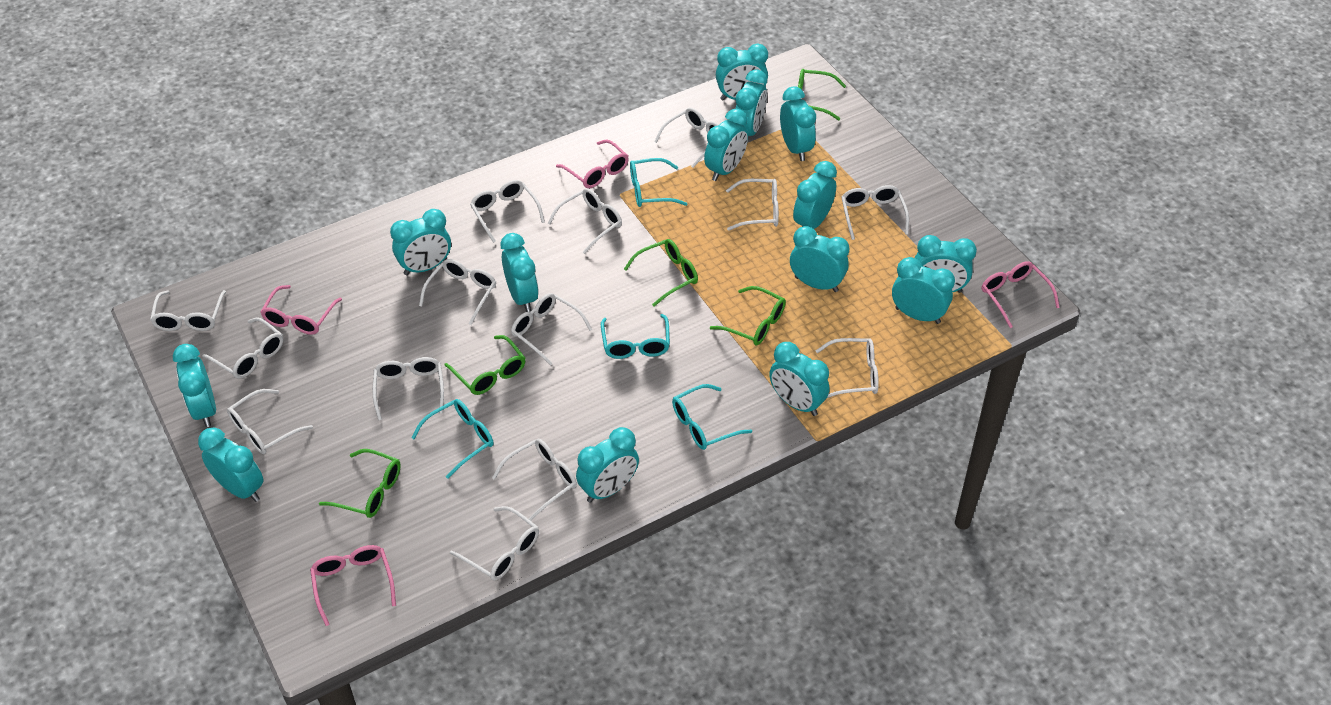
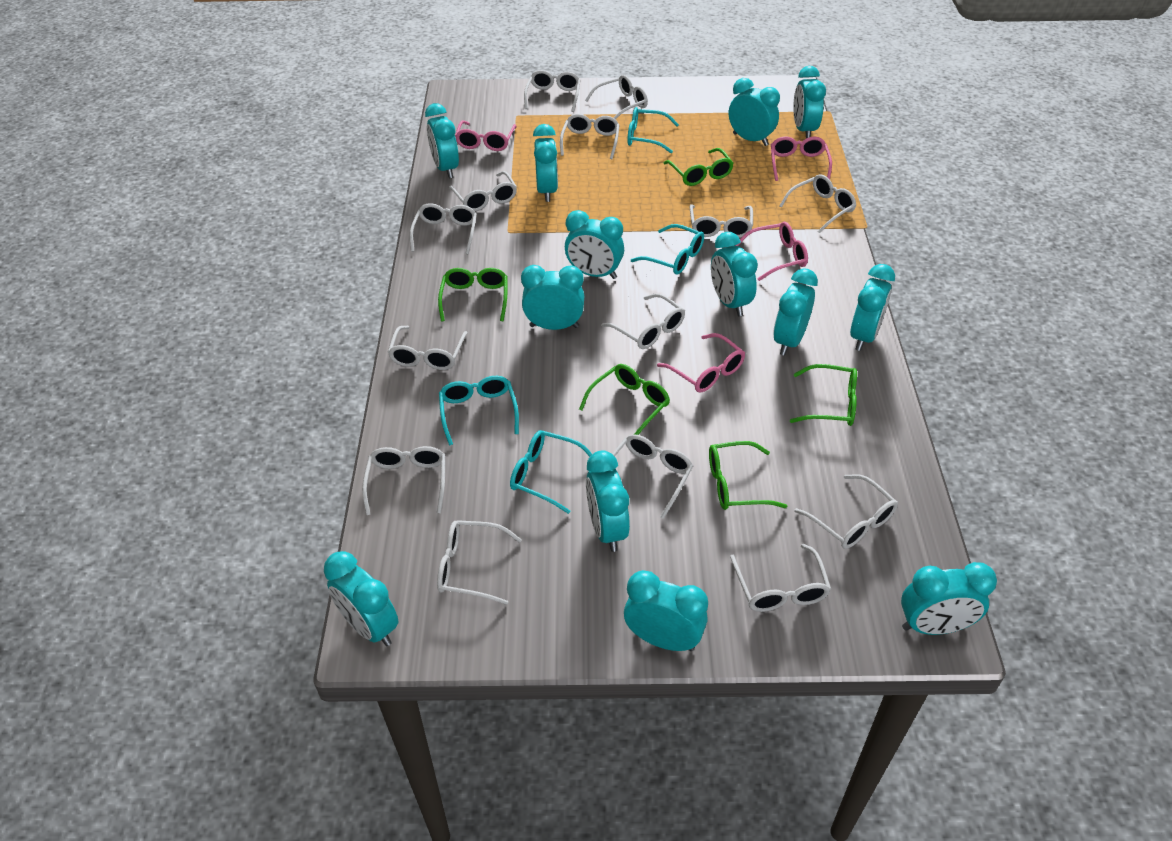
turquoise clock: 14 -> 13

